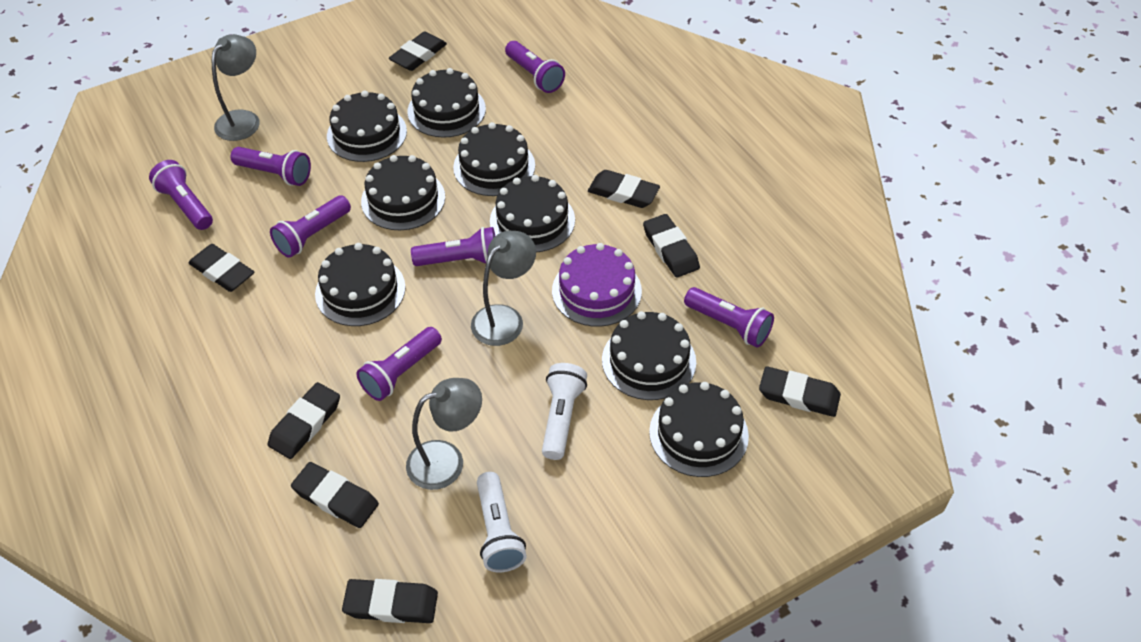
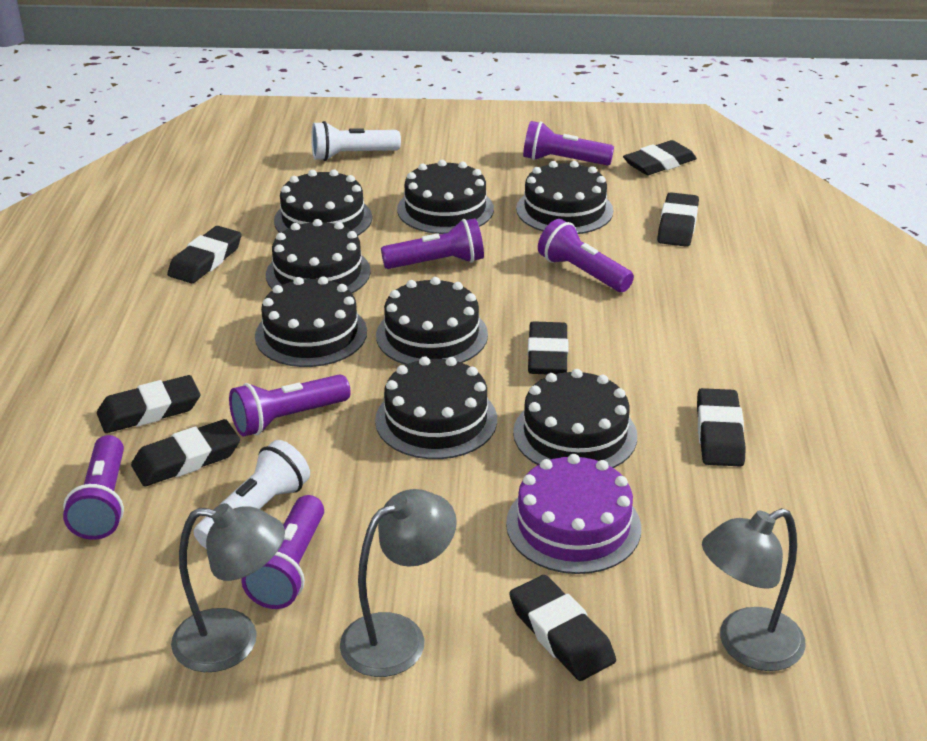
purple flashlight: 7 -> 6

